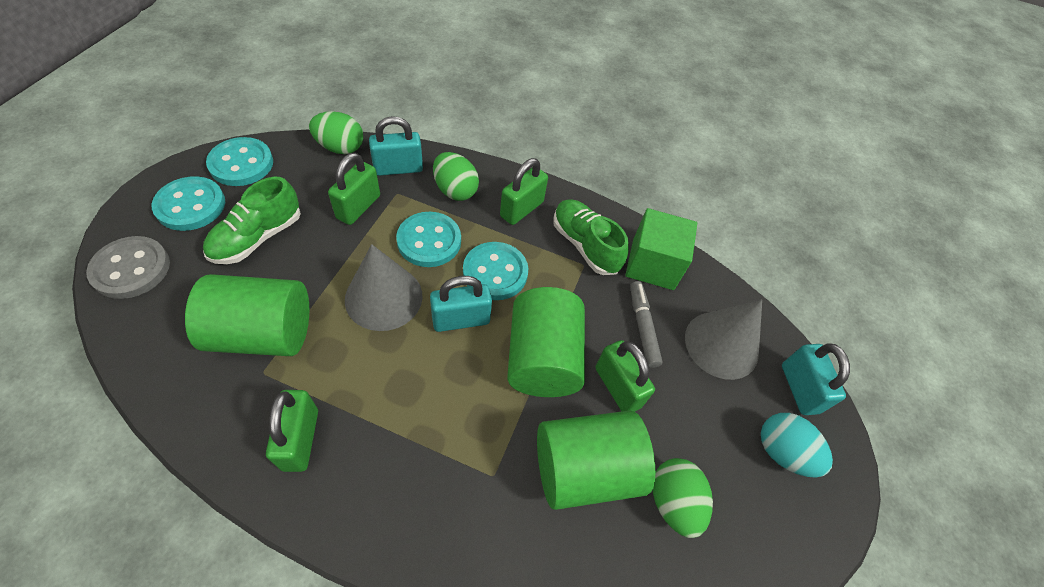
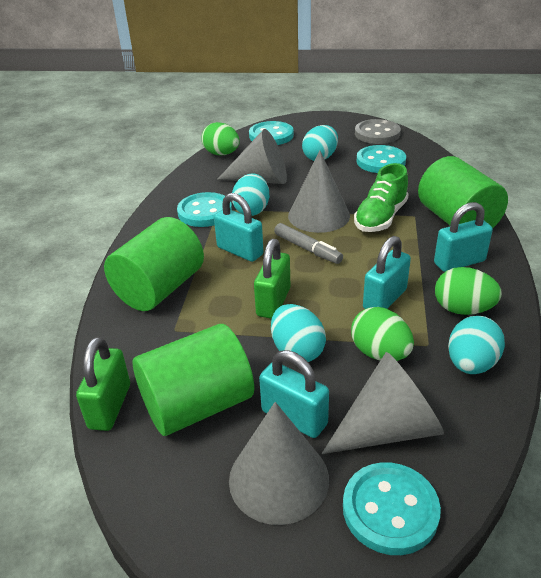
green cube: 1 -> 0
green padlock: 4 -> 2
green shoe: 2 -> 1
grey cone: 2 -> 4
turquoise egg: 1 -> 4
turquoise padlock: 3 -> 4

